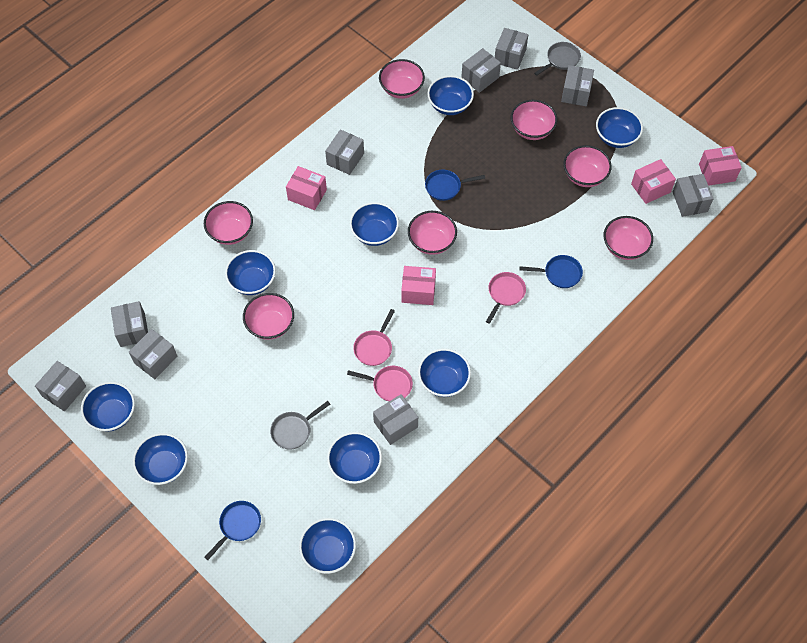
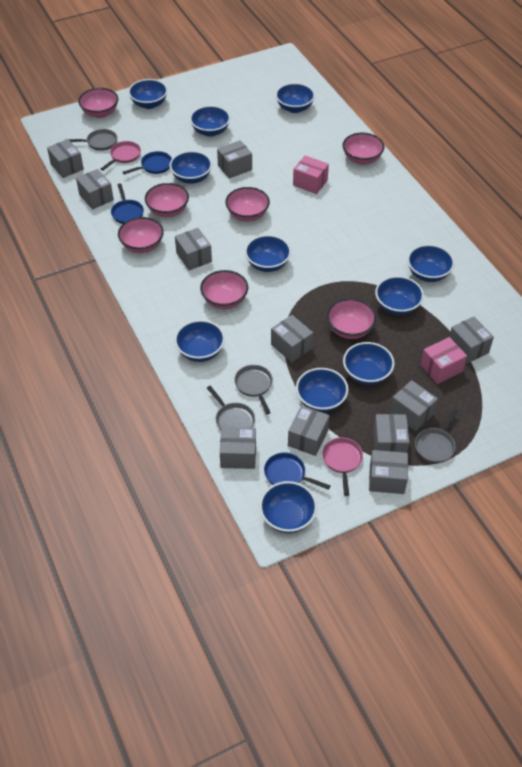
blue bowl: 9 -> 11
grey box: 9 -> 11
grey pan: 2 -> 4
pink box: 4 -> 2
pink pan: 3 -> 2

